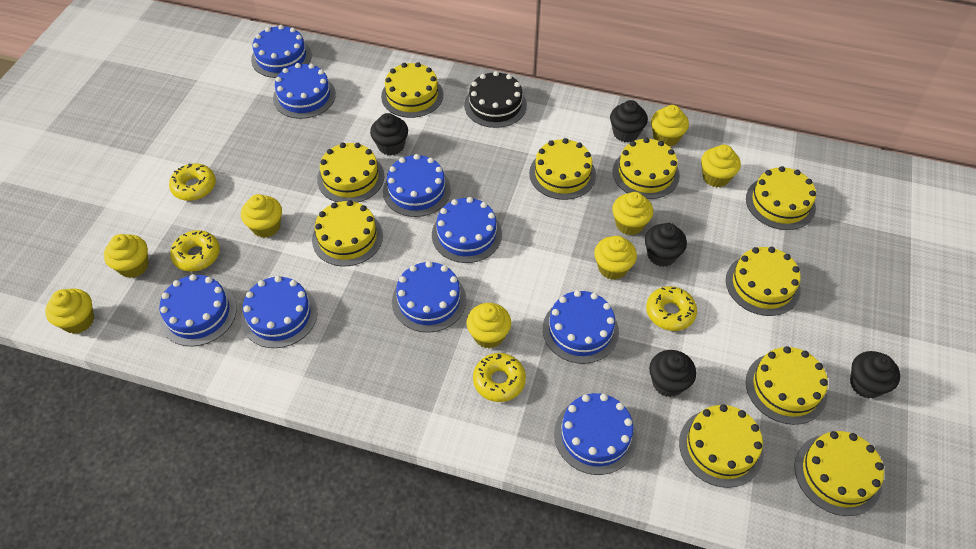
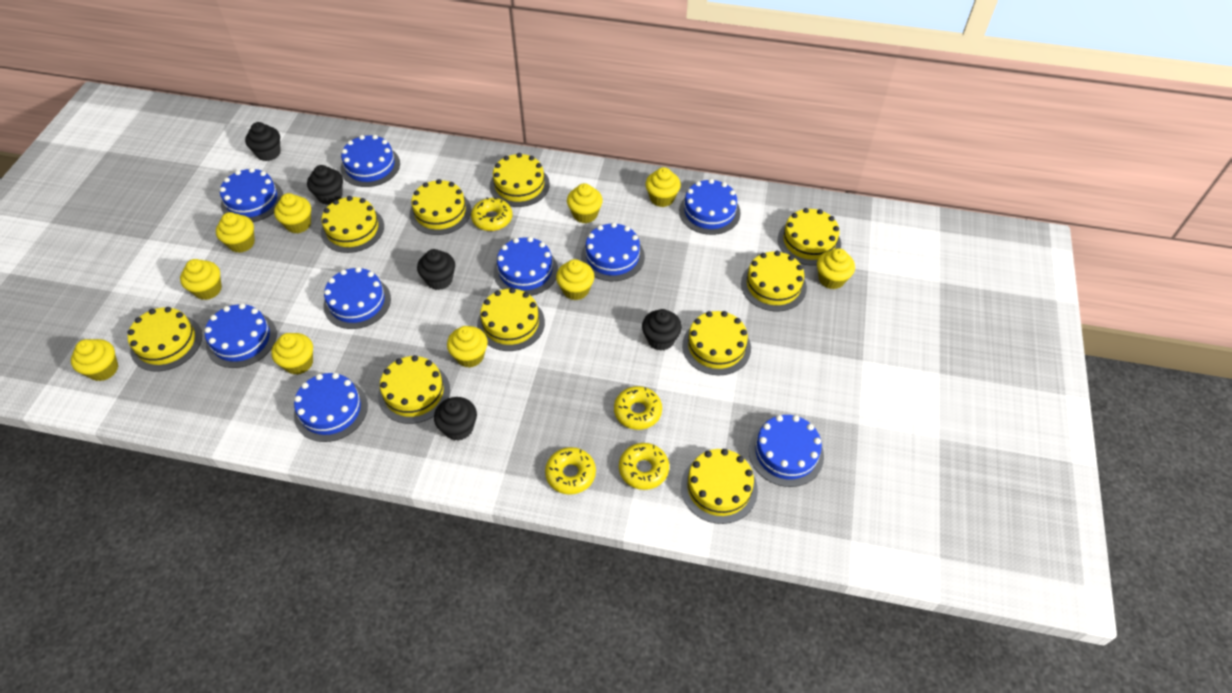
black cake: 1 -> 0
yellow cupcake: 8 -> 10

